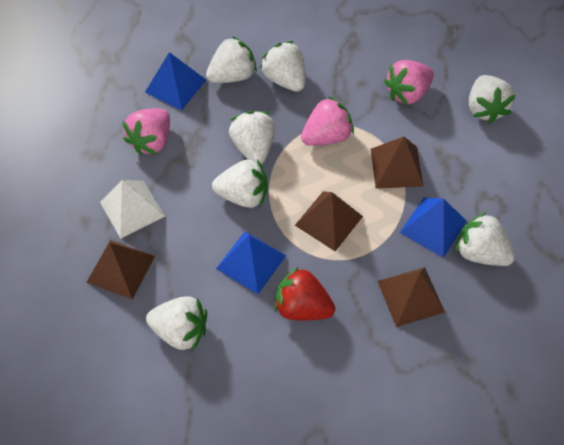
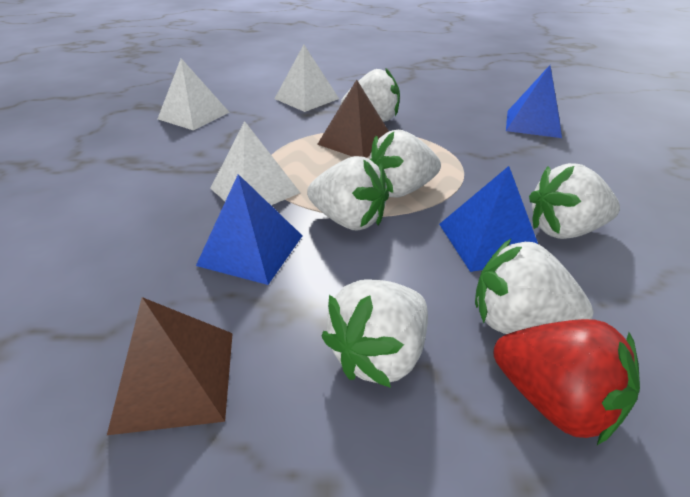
brown pyramid: 4 -> 2
pink strawberry: 3 -> 0
white pyramid: 1 -> 3
white strawberry: 7 -> 6

